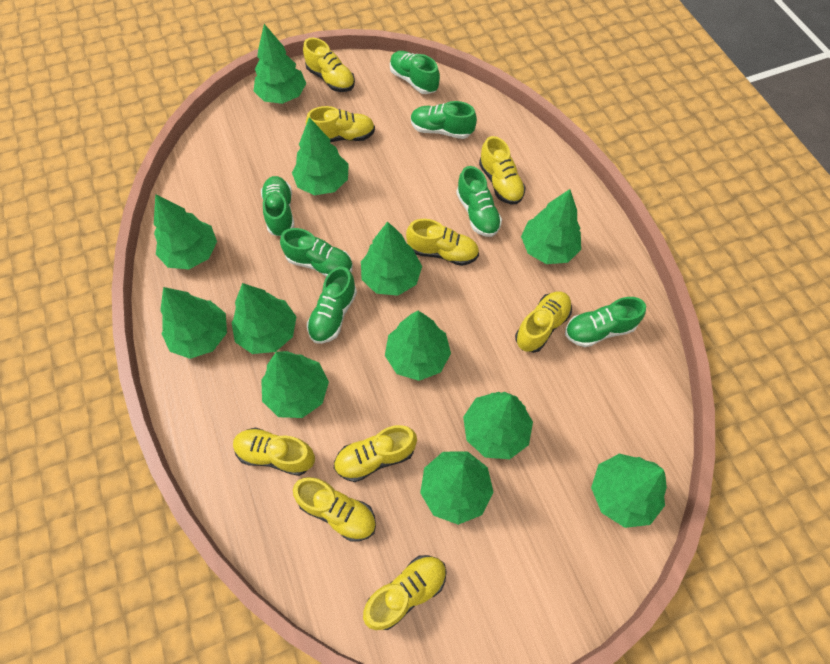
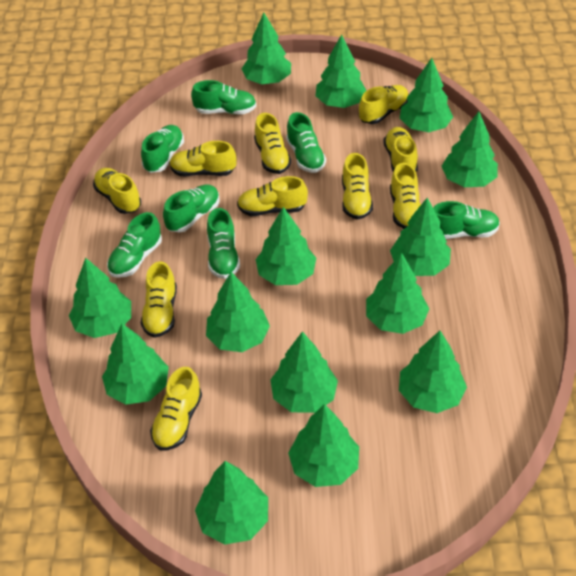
green tree: 12 -> 14
yellow shoe: 9 -> 10

